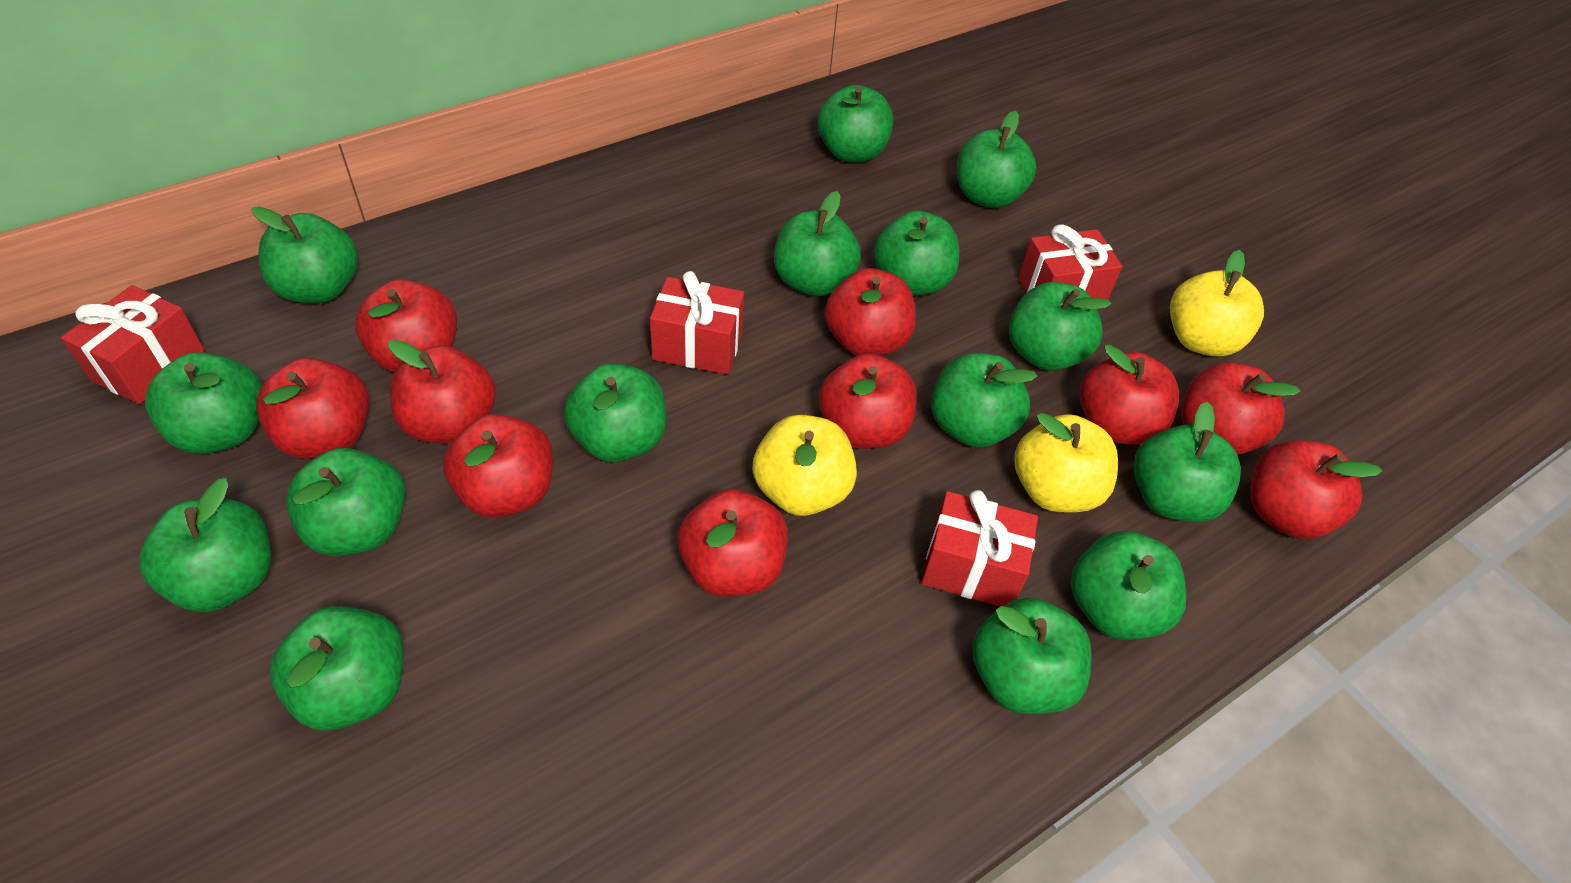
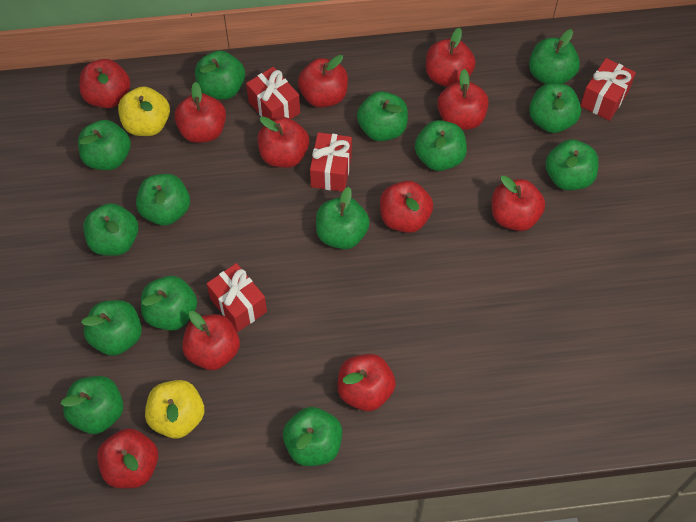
green apple: 15 -> 14
red apple: 10 -> 11
yellow apple: 3 -> 2

